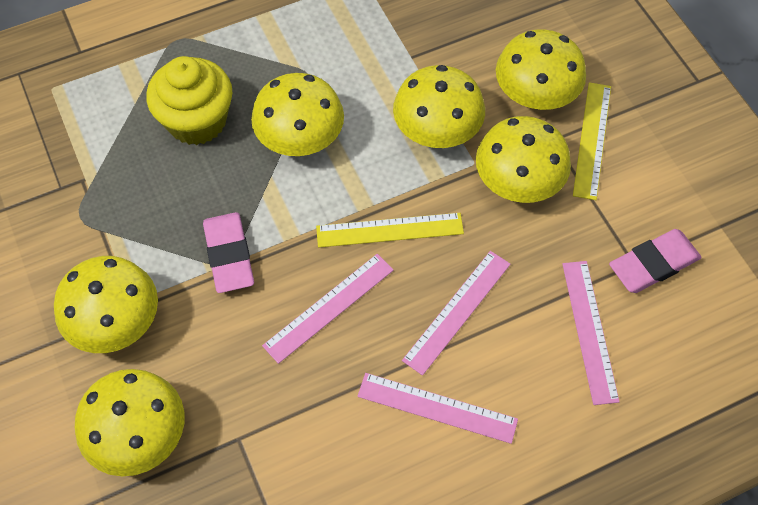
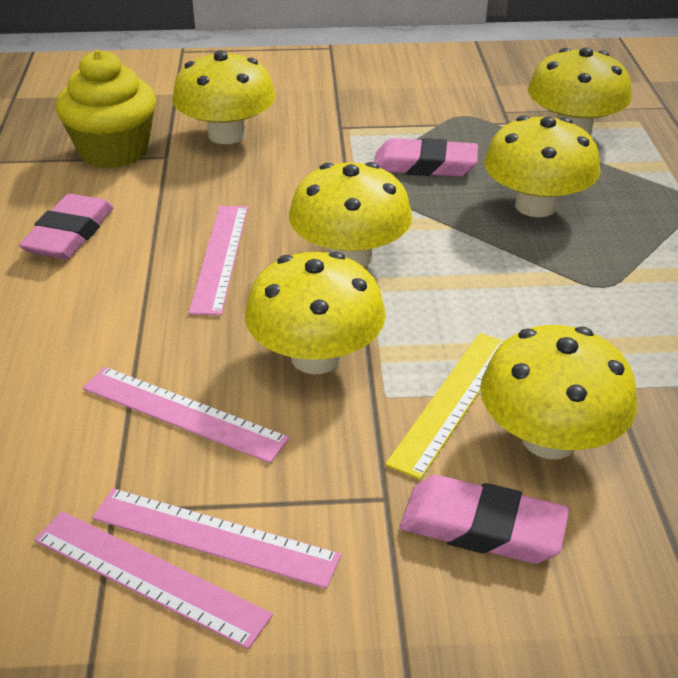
pink eraser: 2 -> 3
yellow ruler: 2 -> 1

